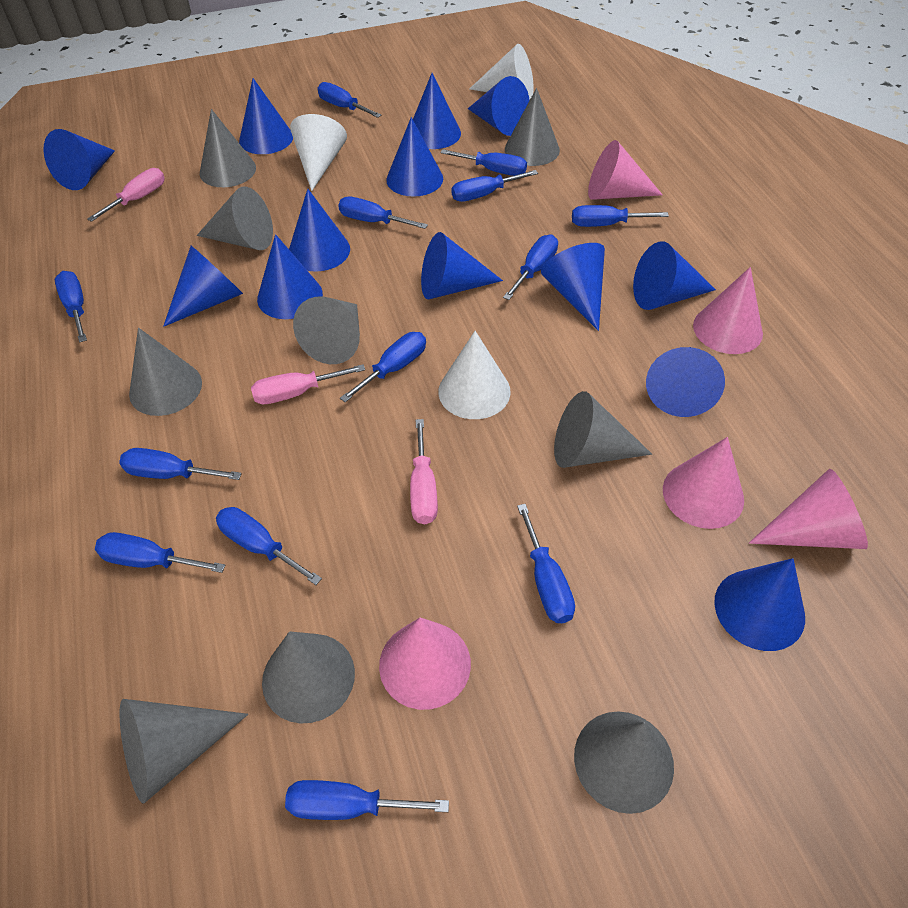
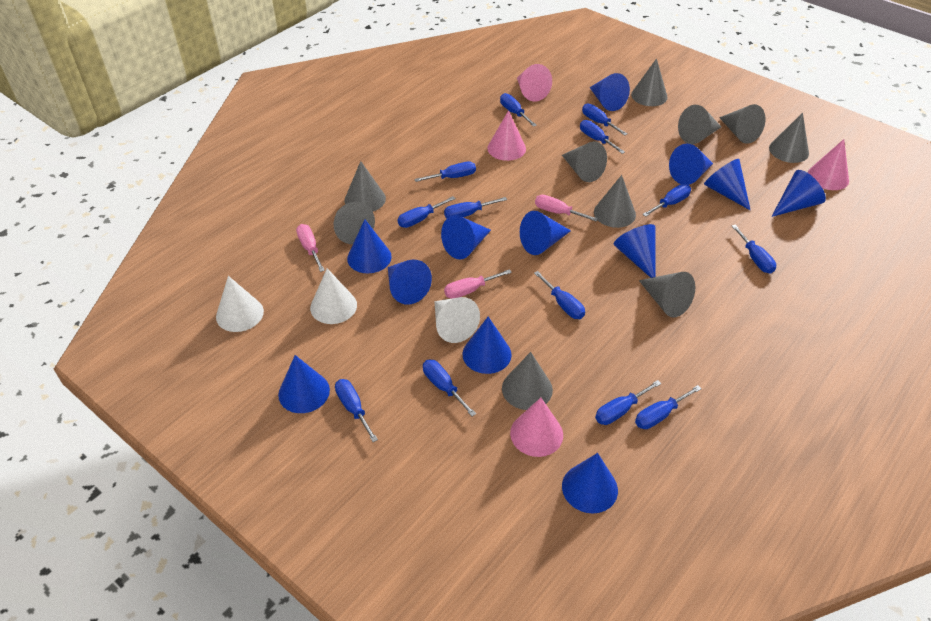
blue cone: 13 -> 12
grey cone: 9 -> 10
pink cone: 5 -> 4

